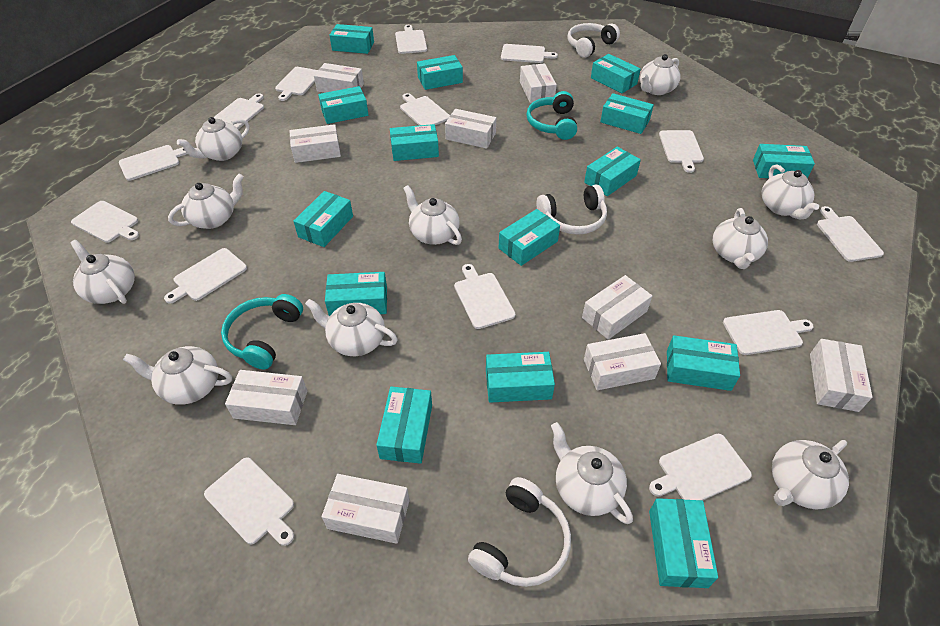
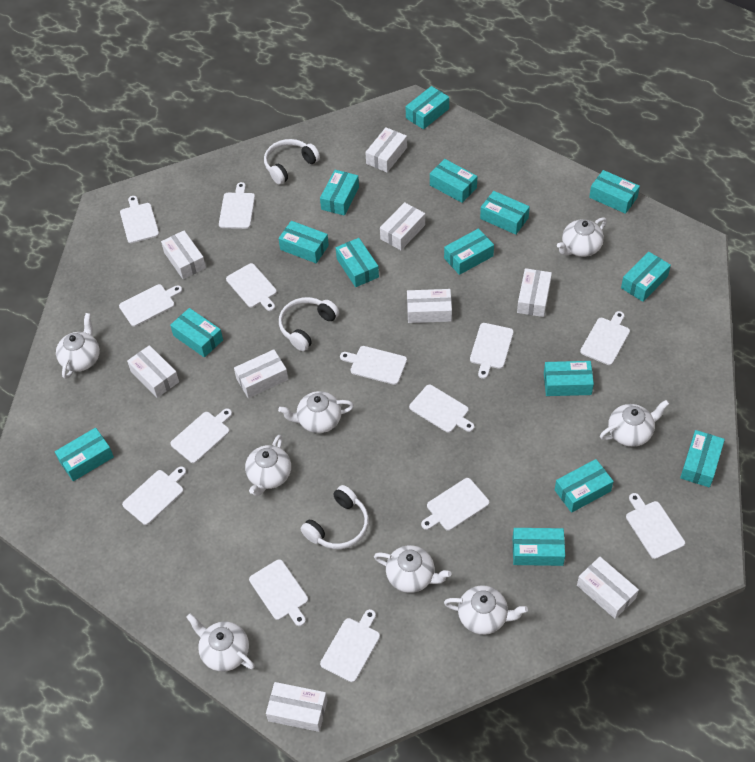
turquoise headphones: 2 -> 0
white teapot: 11 -> 8

